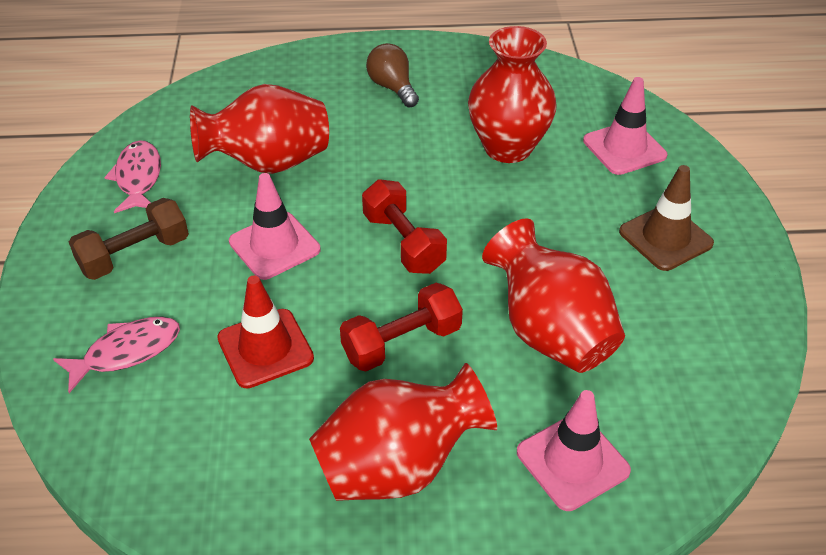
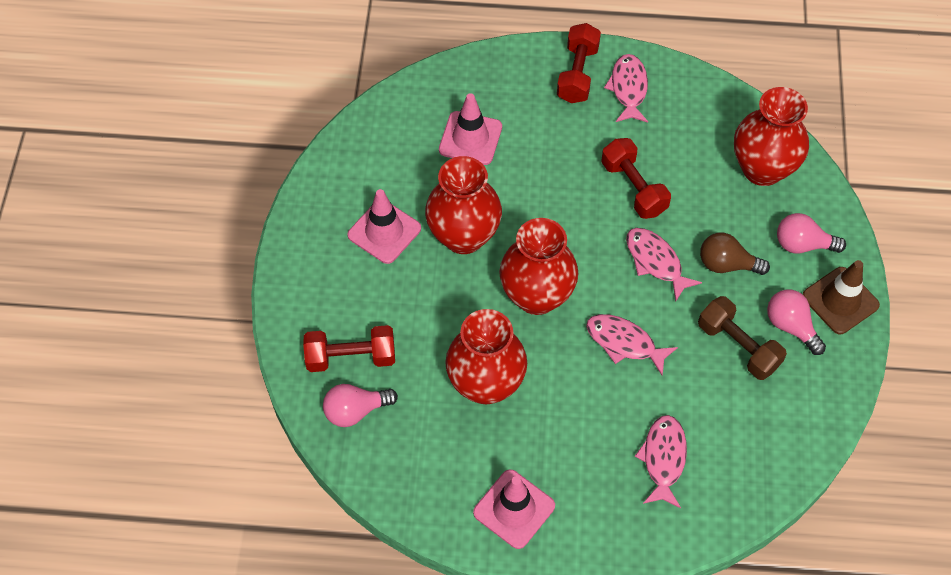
pink fish: 2 -> 4
pink light bulb: 0 -> 3
red dumbbell: 2 -> 3
red traffic cone: 1 -> 0

